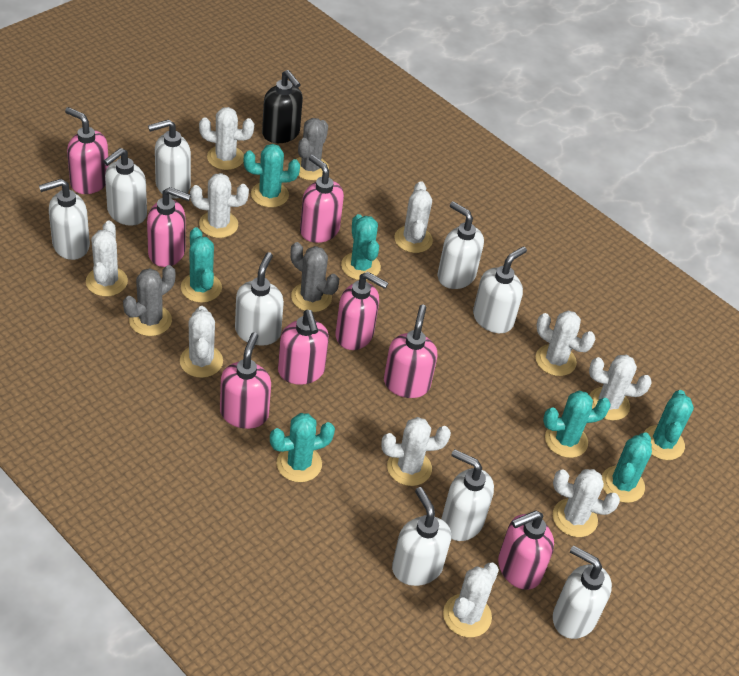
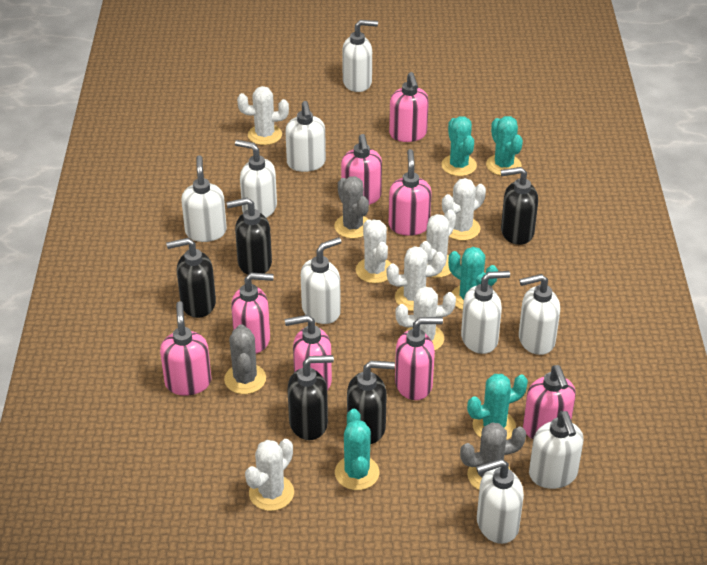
black soap dispenser: 1 -> 5
turquoise cactus: 7 -> 5
white cactus: 10 -> 7

